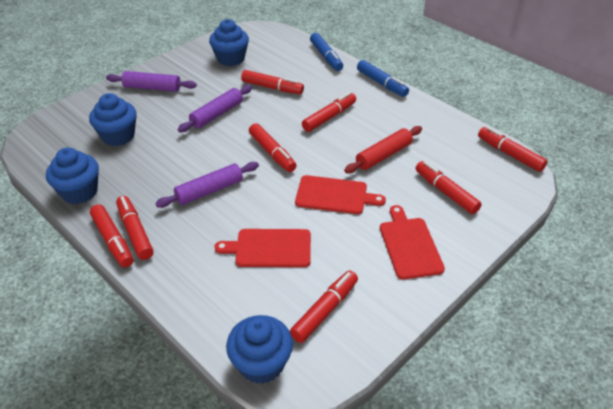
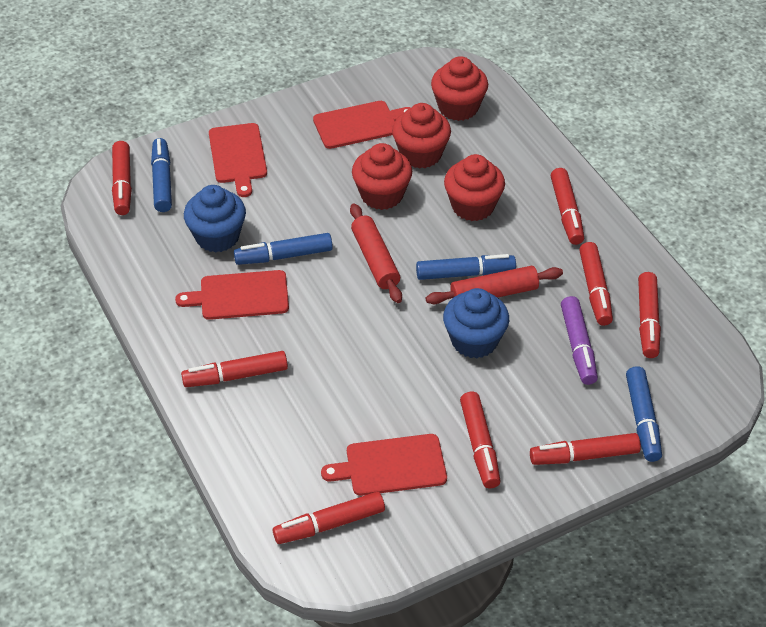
blue cupcake: 4 -> 2
blue marker: 2 -> 4
purple marker: 0 -> 1
purple rolling pin: 3 -> 0
red cupcake: 0 -> 4
red cutting board: 3 -> 4
red rolling pin: 1 -> 2

